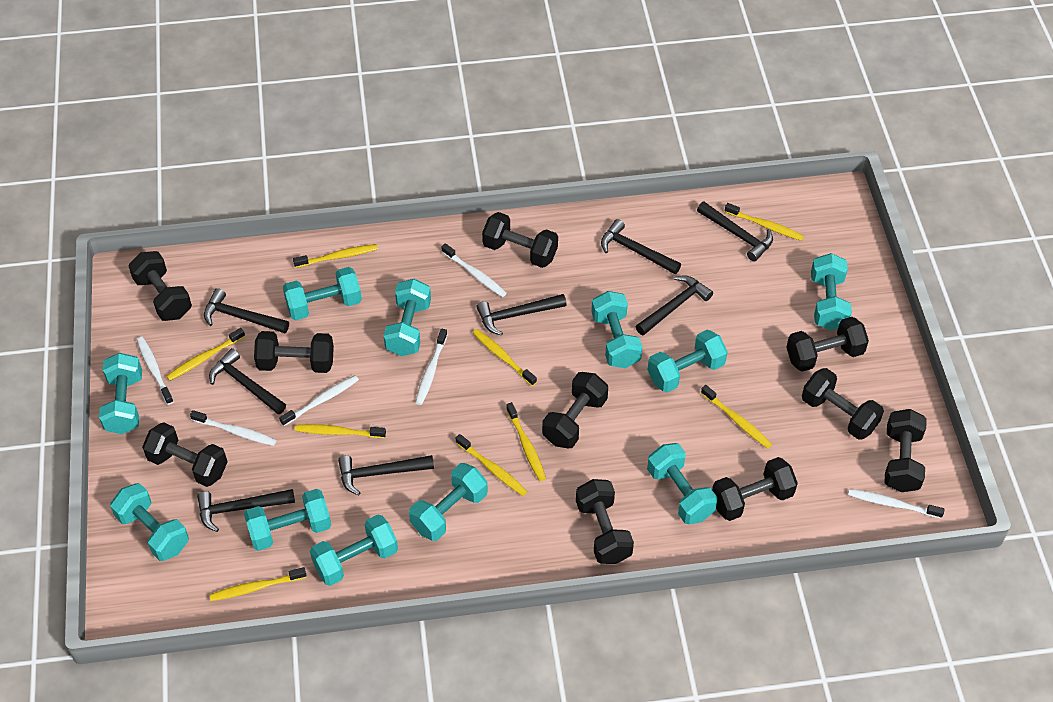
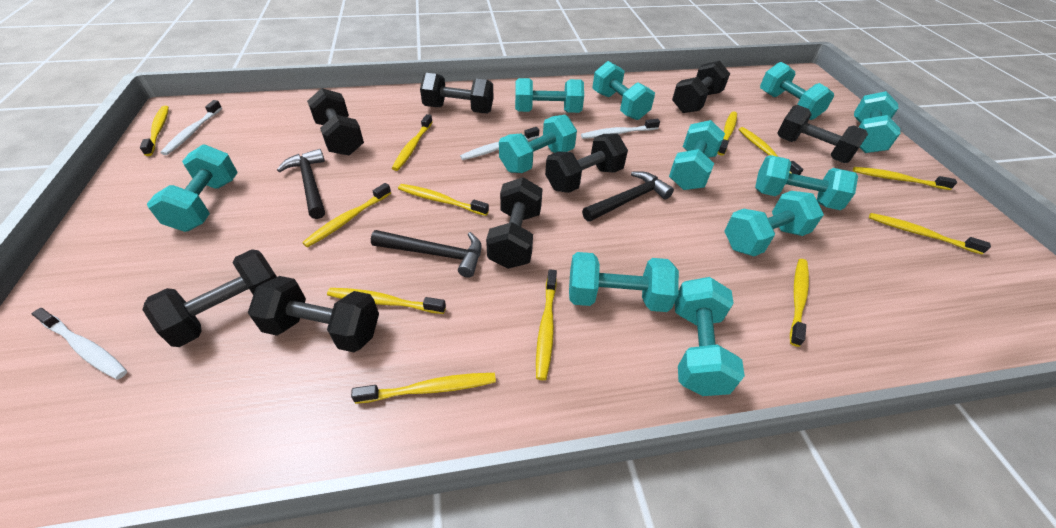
black dumbbell: 10 -> 8
black hammer: 8 -> 3
white toothbrush: 6 -> 4
yellow toothbrush: 9 -> 12

